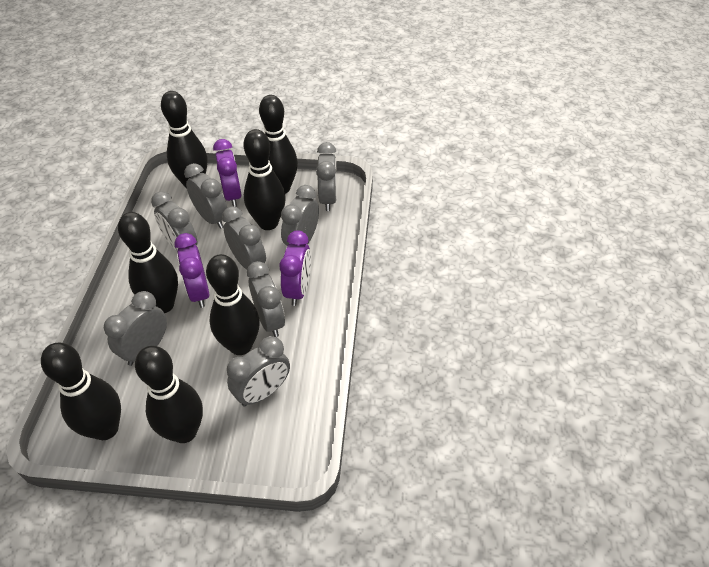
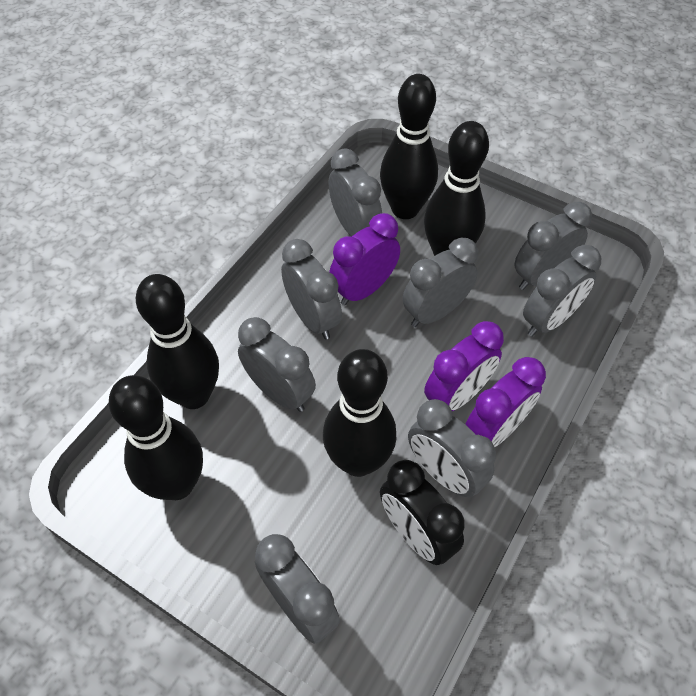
black bowling pin: 7 -> 5
black clock: 0 -> 1

